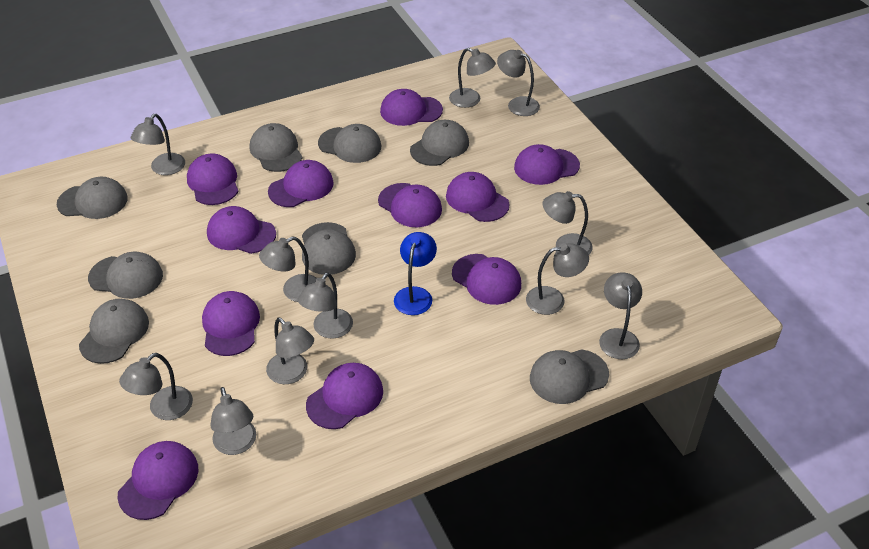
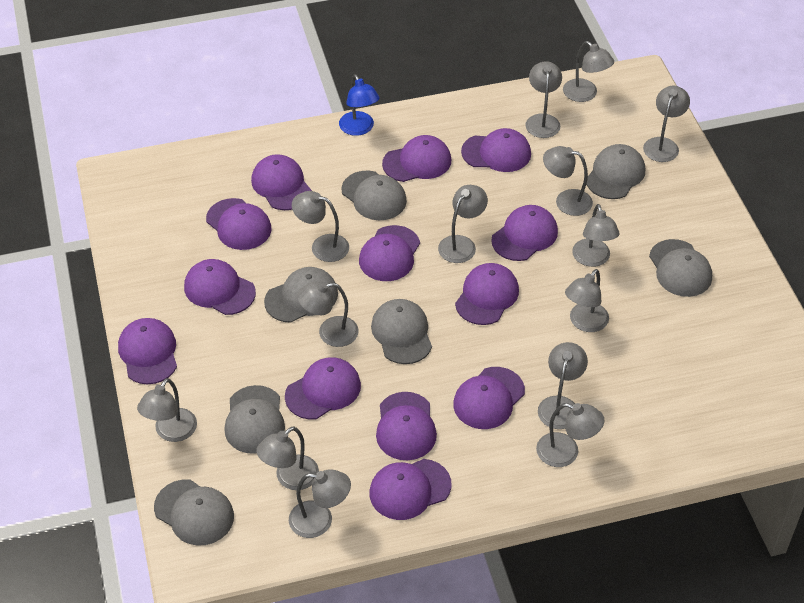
grey cap: 8 -> 7
grey lamp: 11 -> 14
purple cap: 11 -> 13

